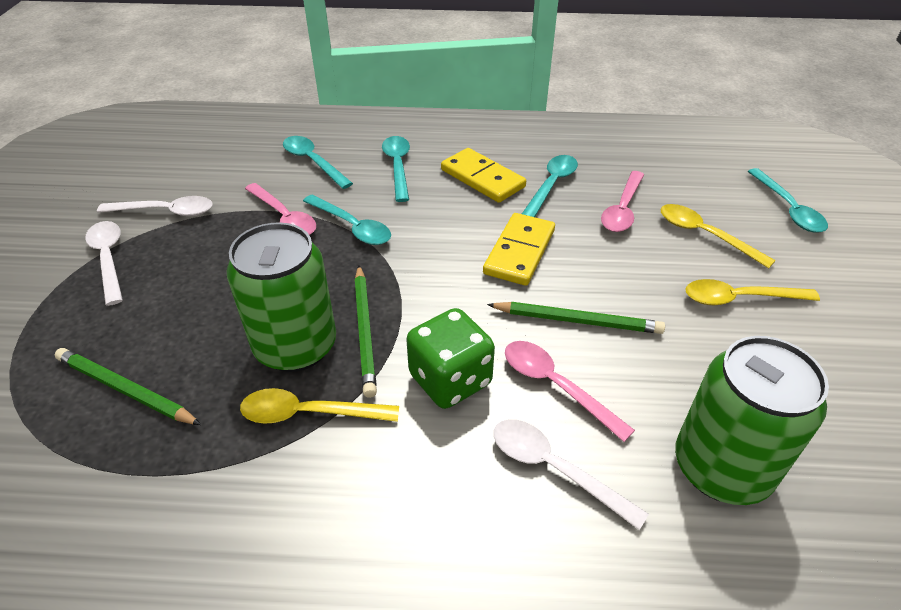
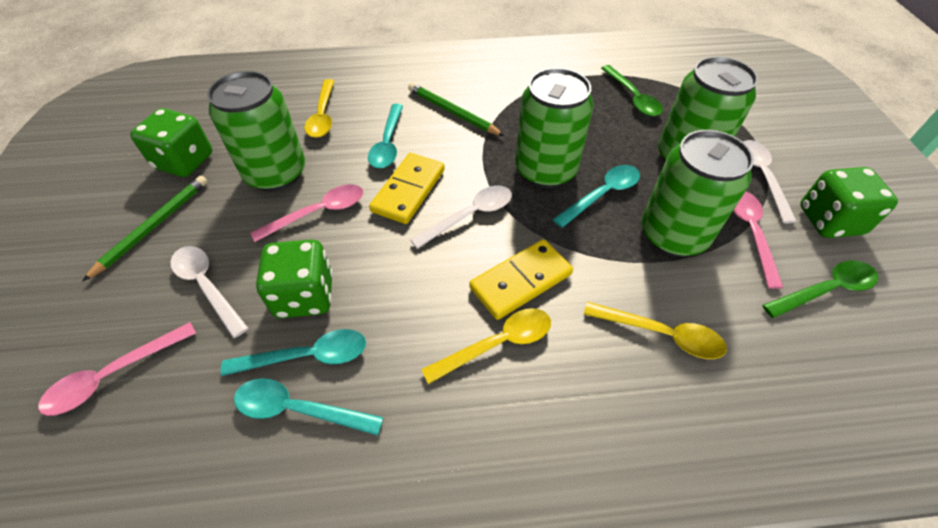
green can: 2 -> 4
green dice: 1 -> 3
green pencil: 3 -> 2
green spoon: 0 -> 2
turquoise spoon: 5 -> 4

